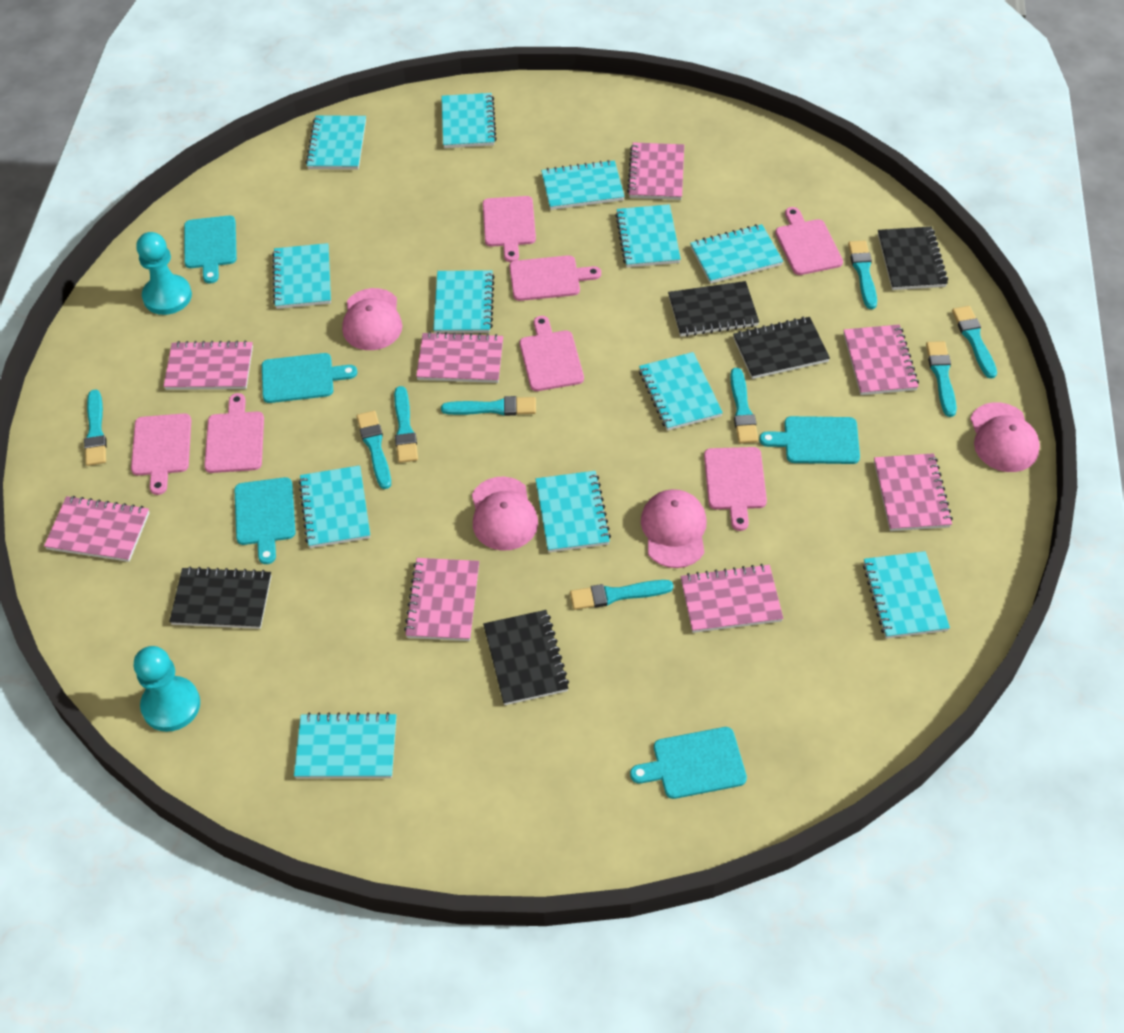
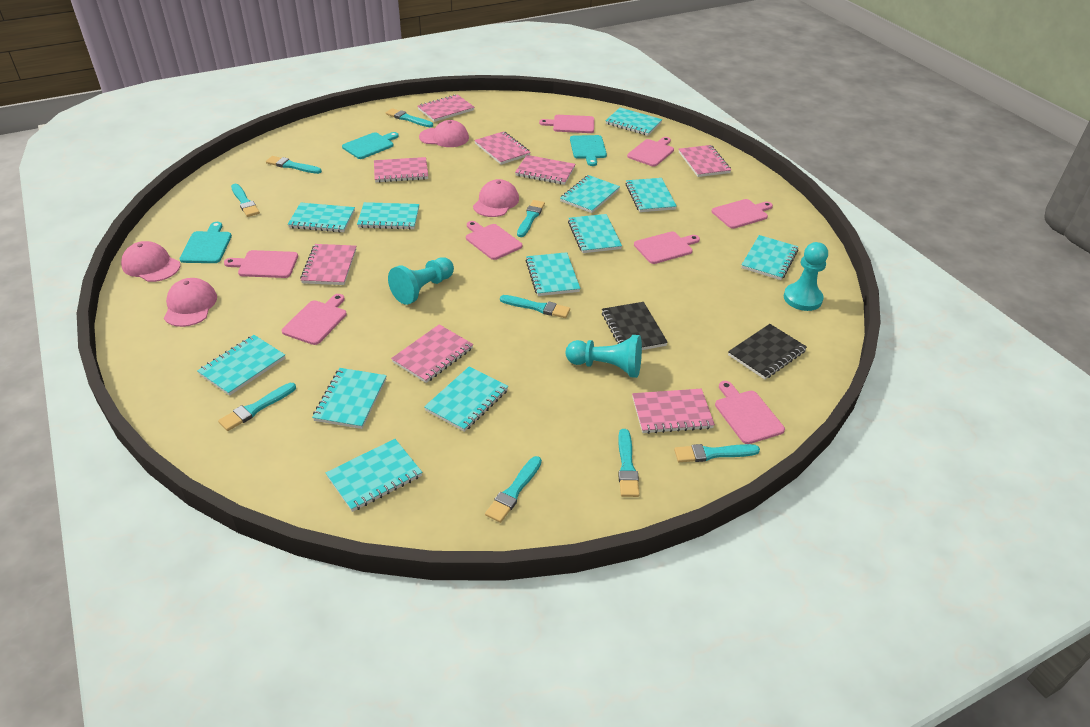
black notebook: 5 -> 2
pink cutting board: 7 -> 8
turquoise cutting board: 5 -> 3
turquoise pawn: 2 -> 3

